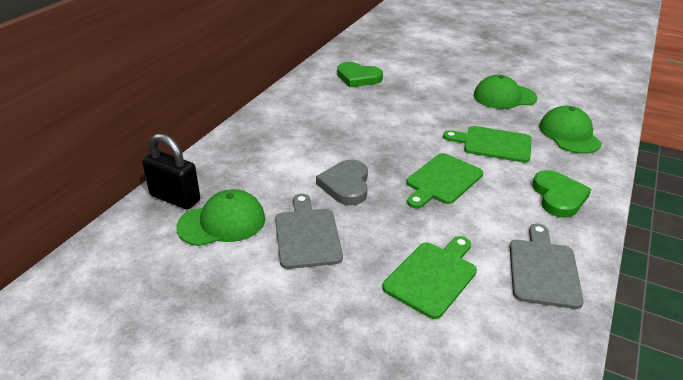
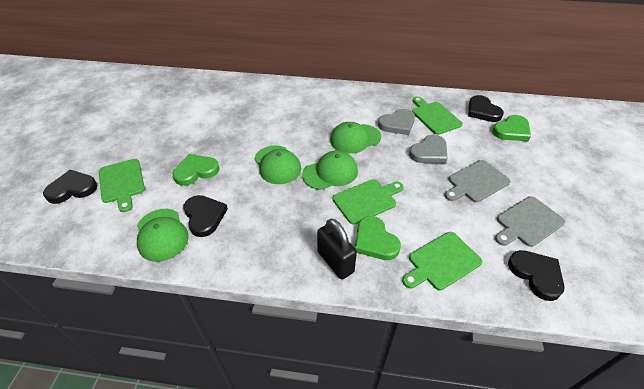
black heart: 0 -> 4
green cap: 3 -> 4
green cutting board: 3 -> 4
green heart: 2 -> 3
grey heart: 1 -> 2

